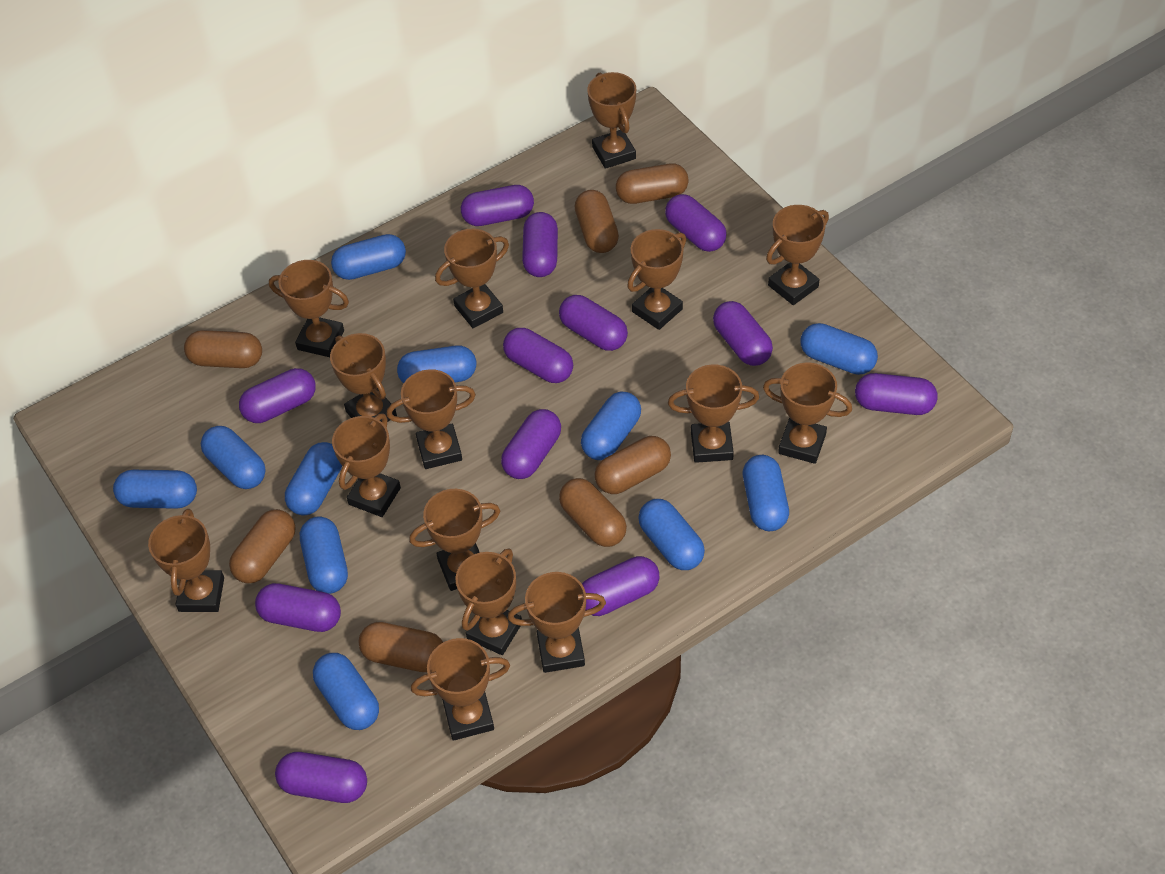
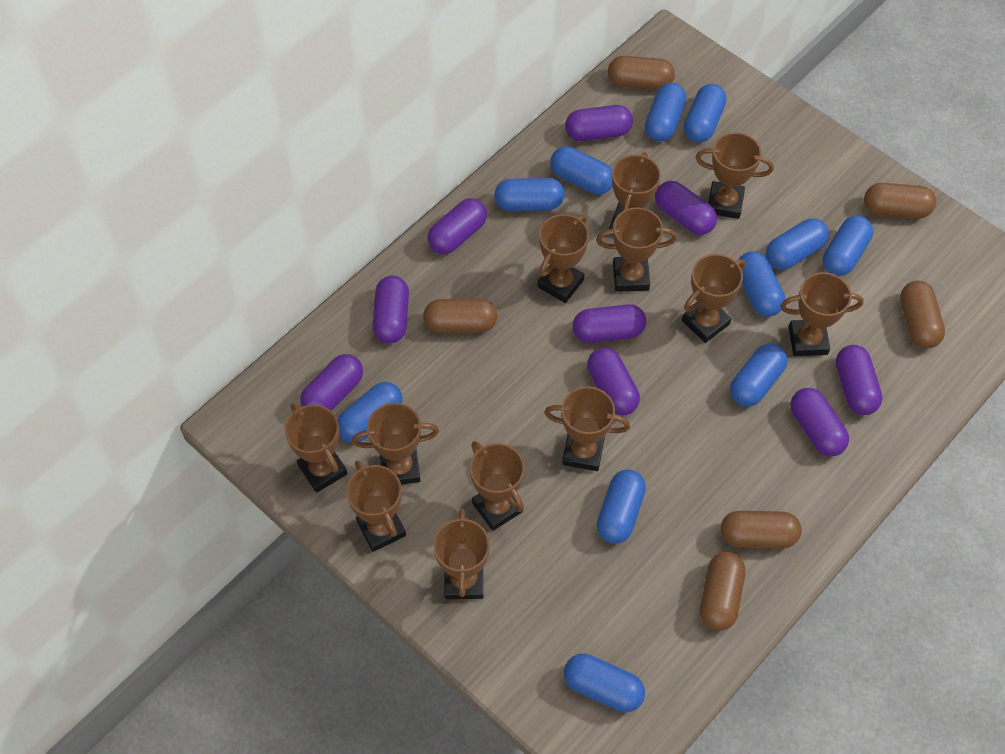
brown capsule: 7 -> 6
brown trophy: 15 -> 12
purple capsule: 12 -> 9

